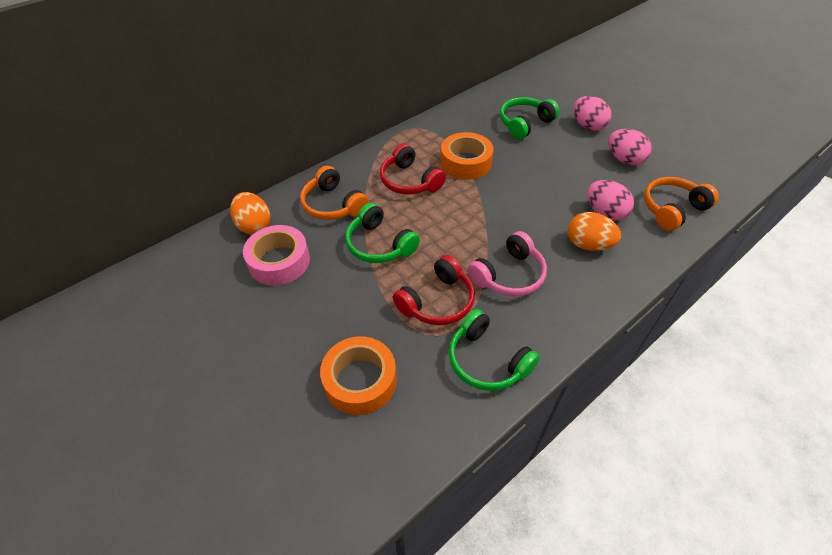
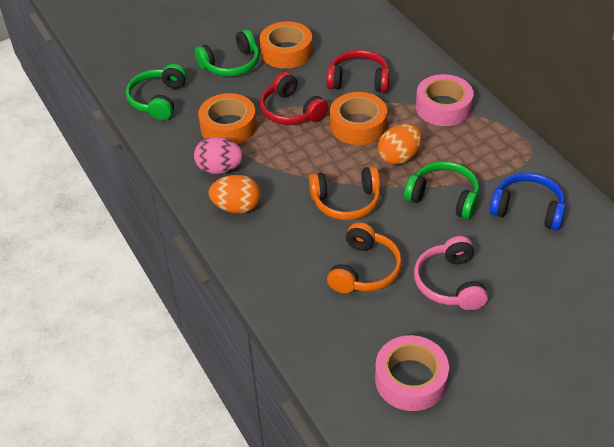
blue headphones: 0 -> 1
orange tape: 2 -> 3
pink egg: 3 -> 1
pink tape: 1 -> 2

